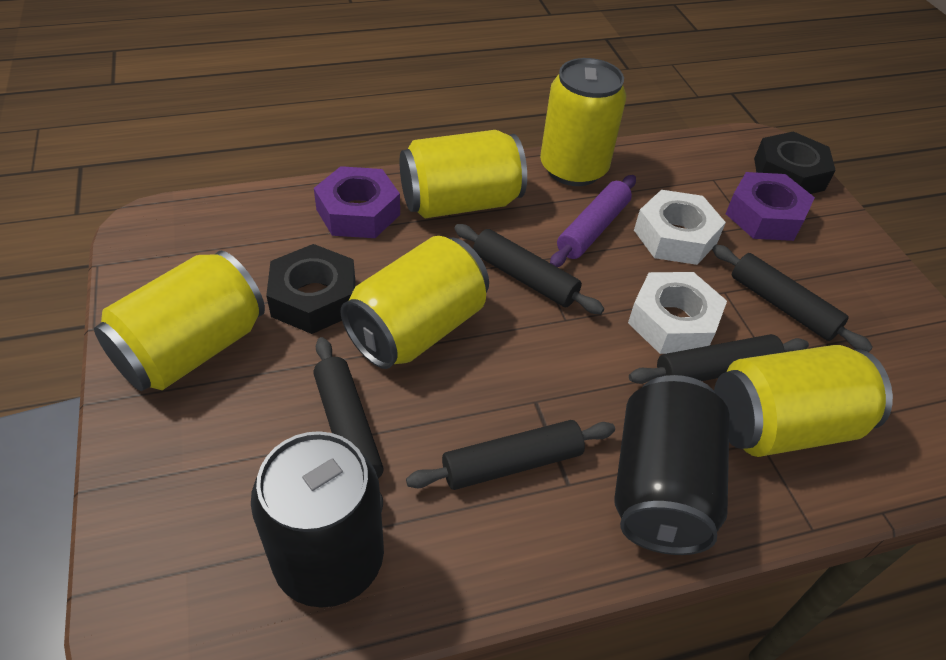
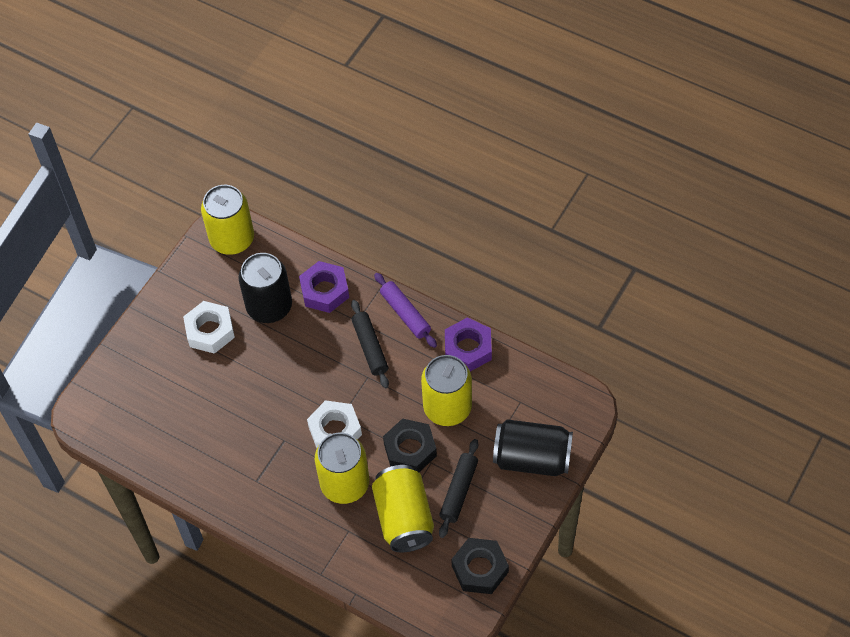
black rolling pin: 5 -> 2
yellow can: 5 -> 4

